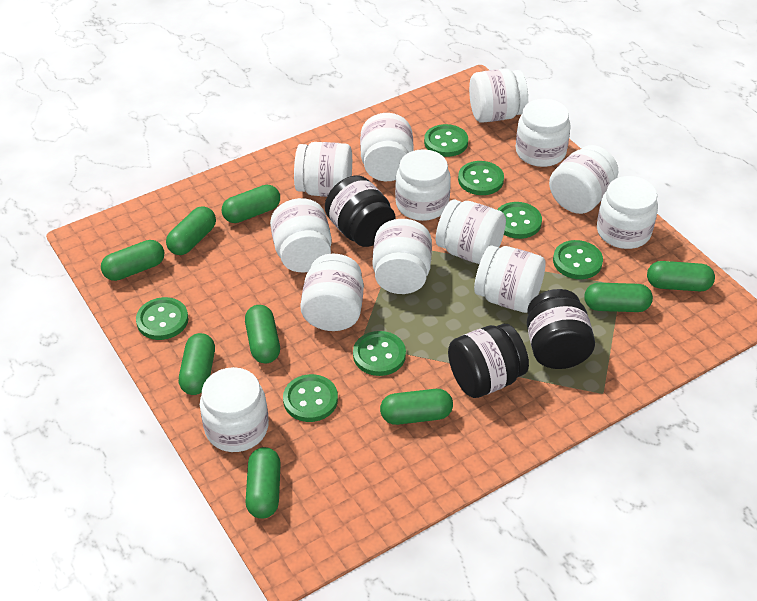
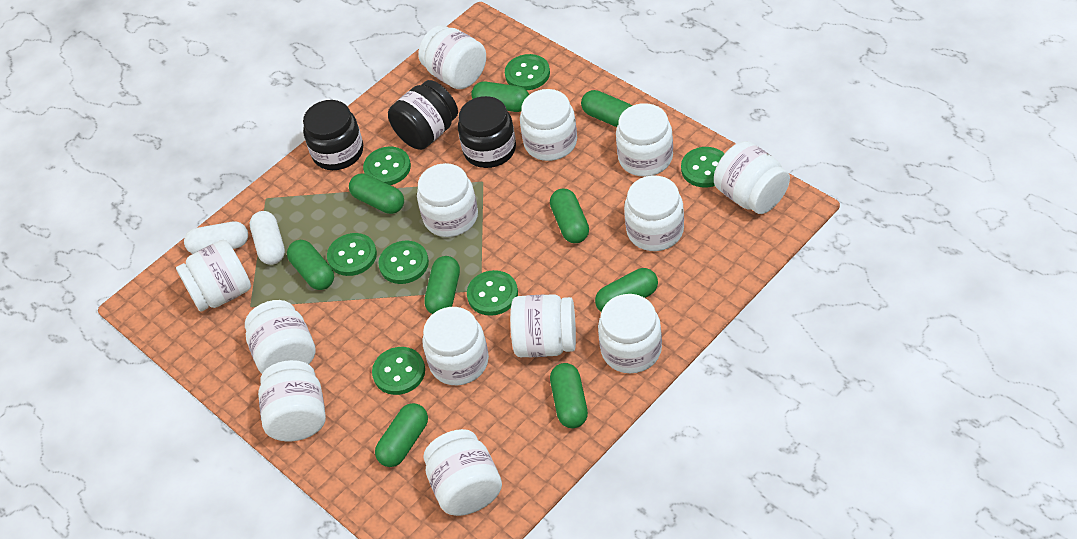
white capsule: 0 -> 2

